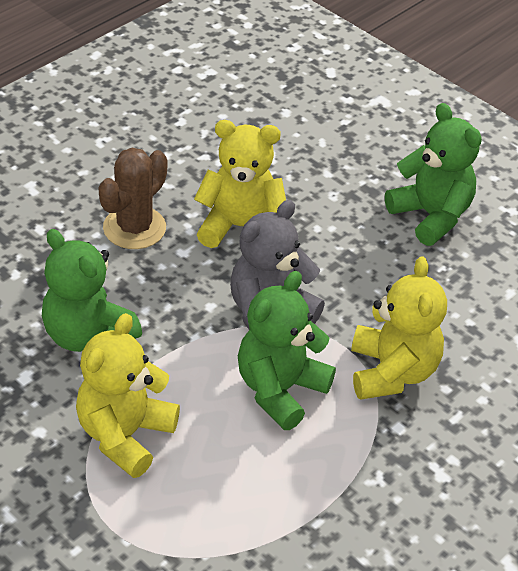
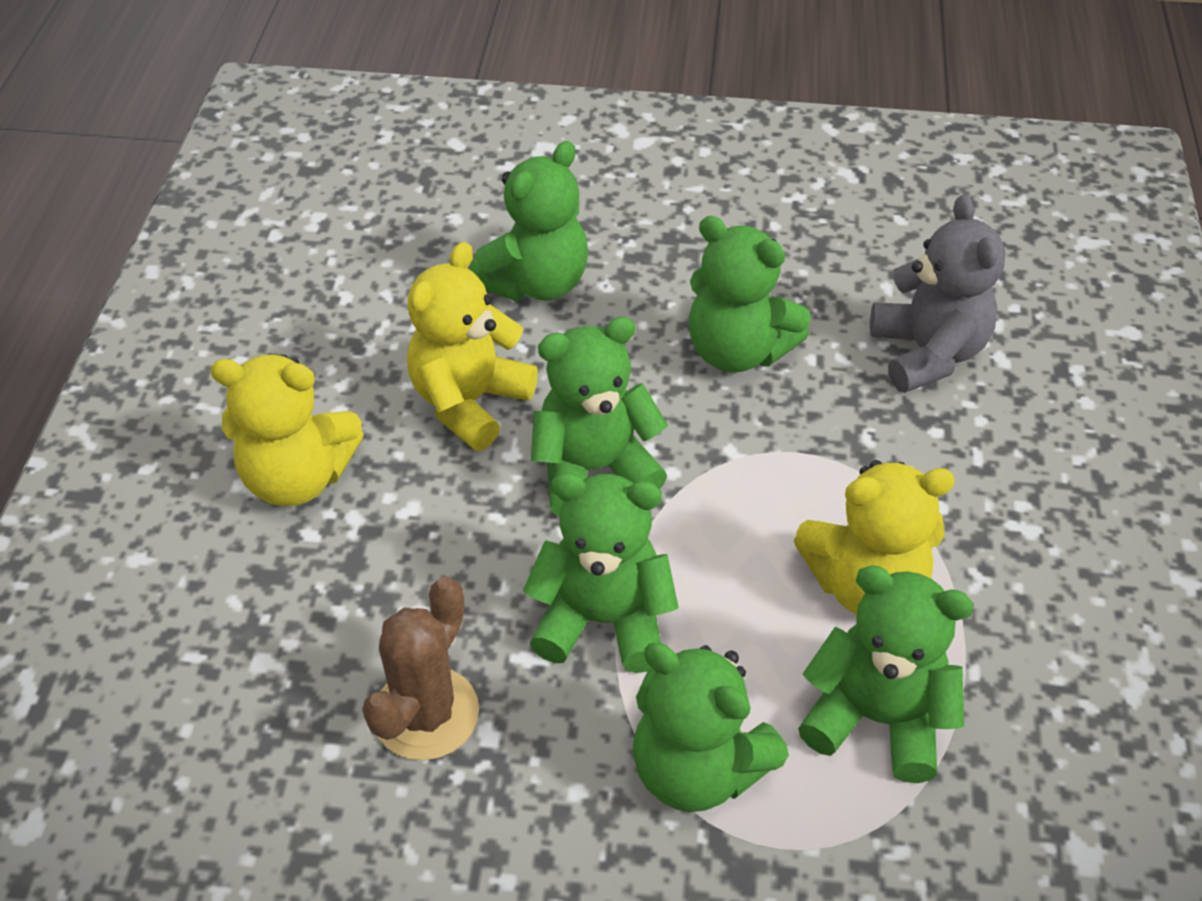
green teddy bear: 3 -> 6

